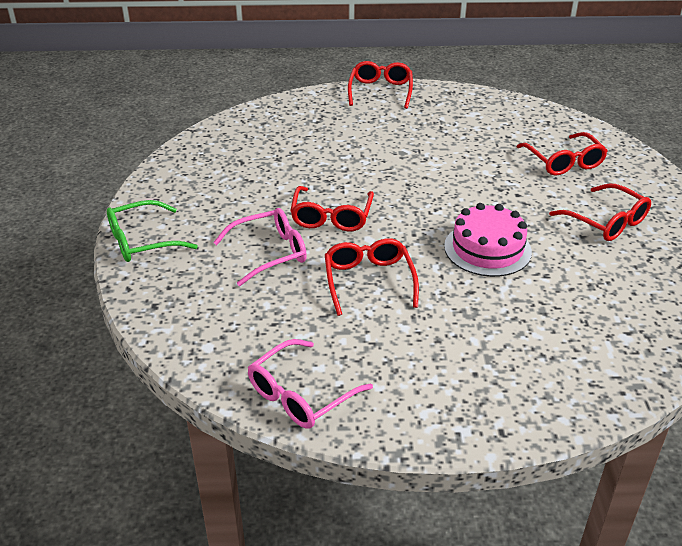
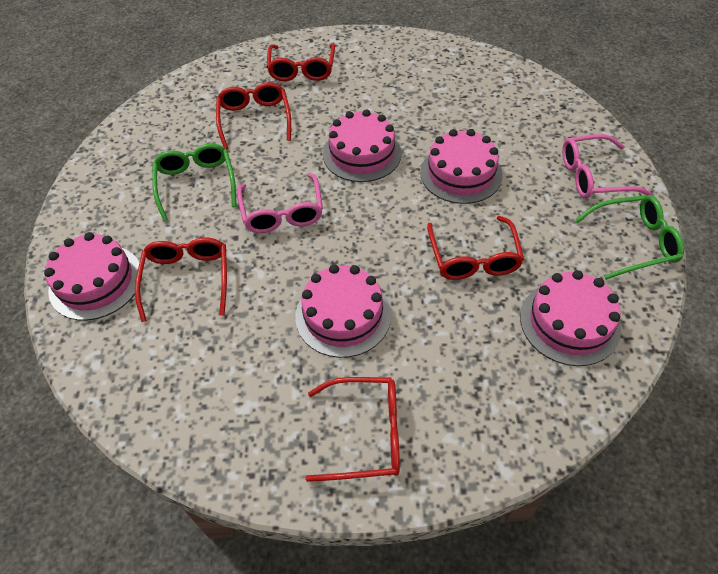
green glasses: 1 -> 2
pink cake: 1 -> 5

